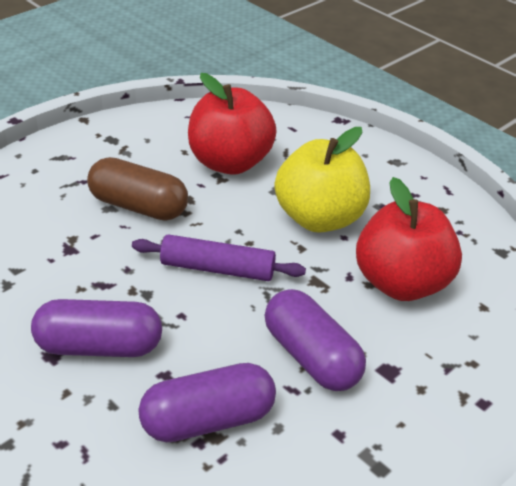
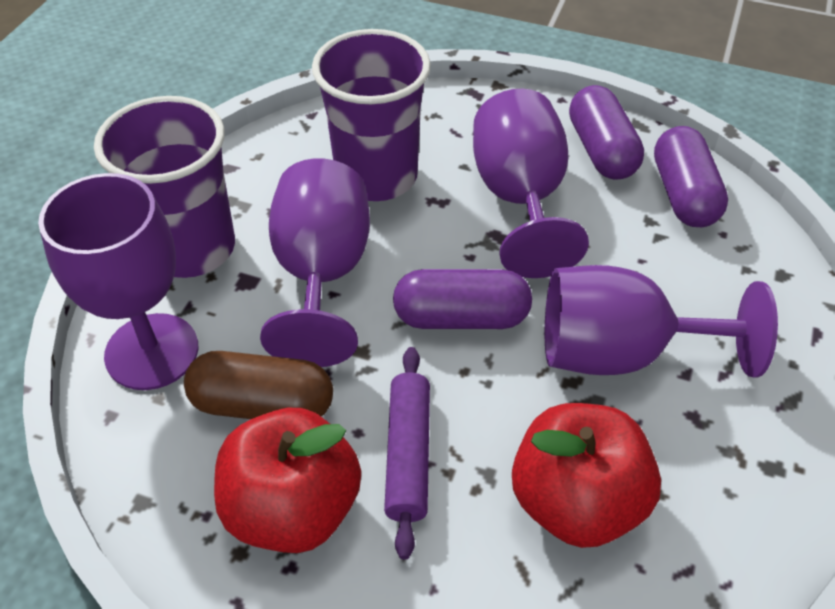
purple cup: 0 -> 2
purple goblet: 0 -> 4
yellow apple: 1 -> 0

